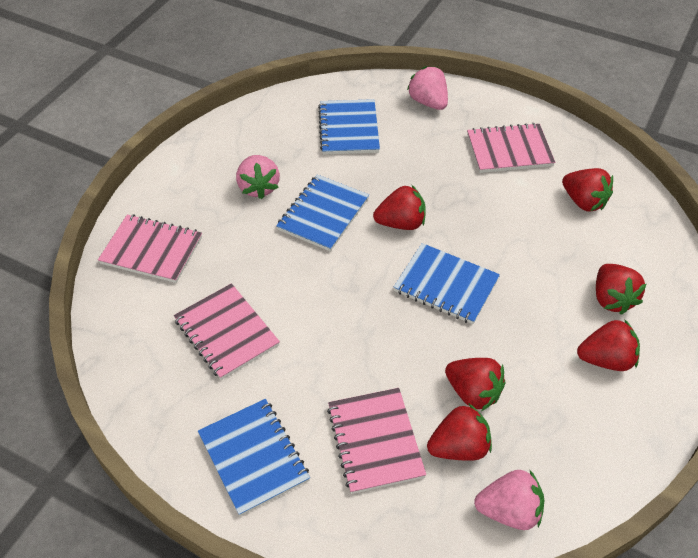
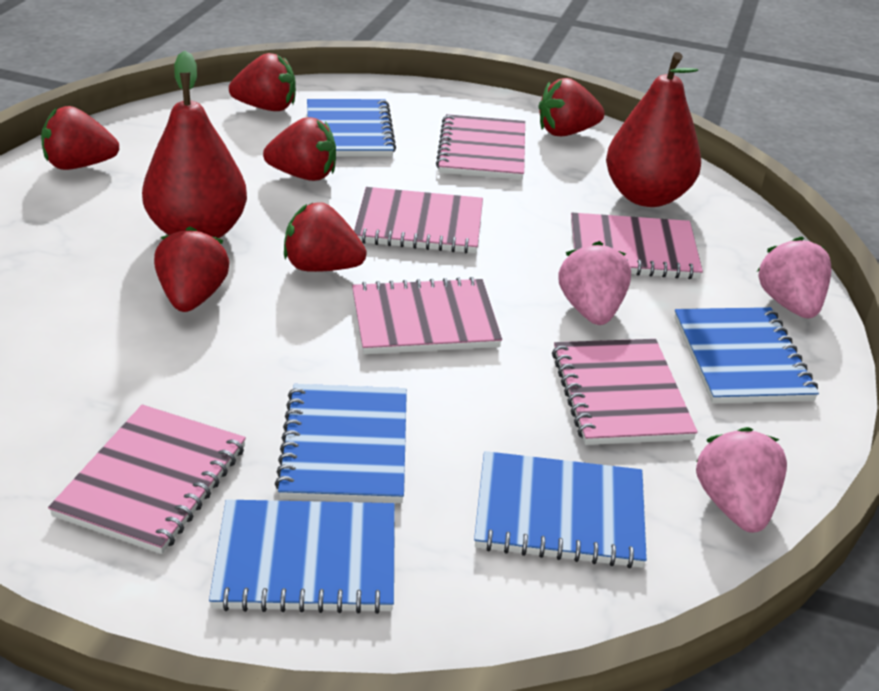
blue notebook: 4 -> 5
pink notebook: 4 -> 6
red pear: 0 -> 2

